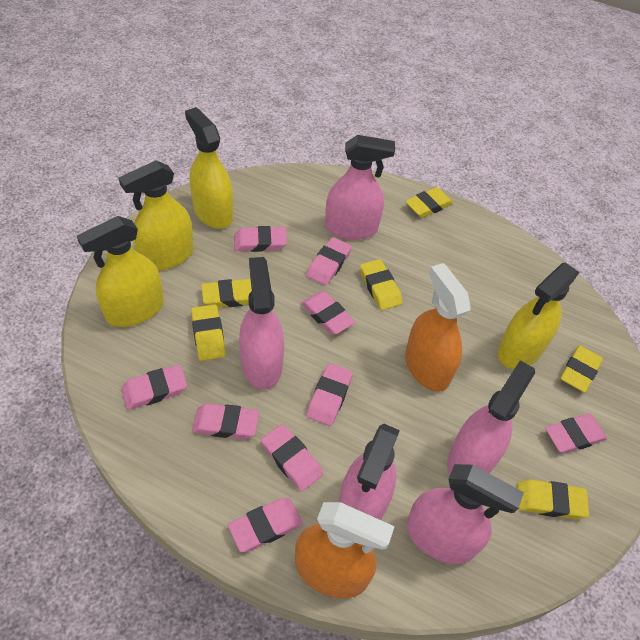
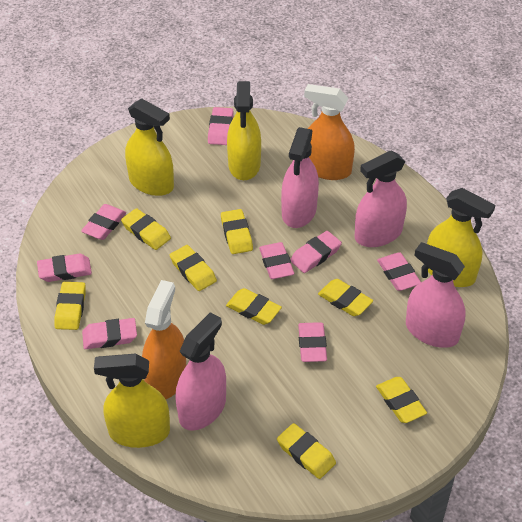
pink eraser: 9 -> 8
pink spray bottle: 5 -> 4
yellow eraser: 6 -> 8

